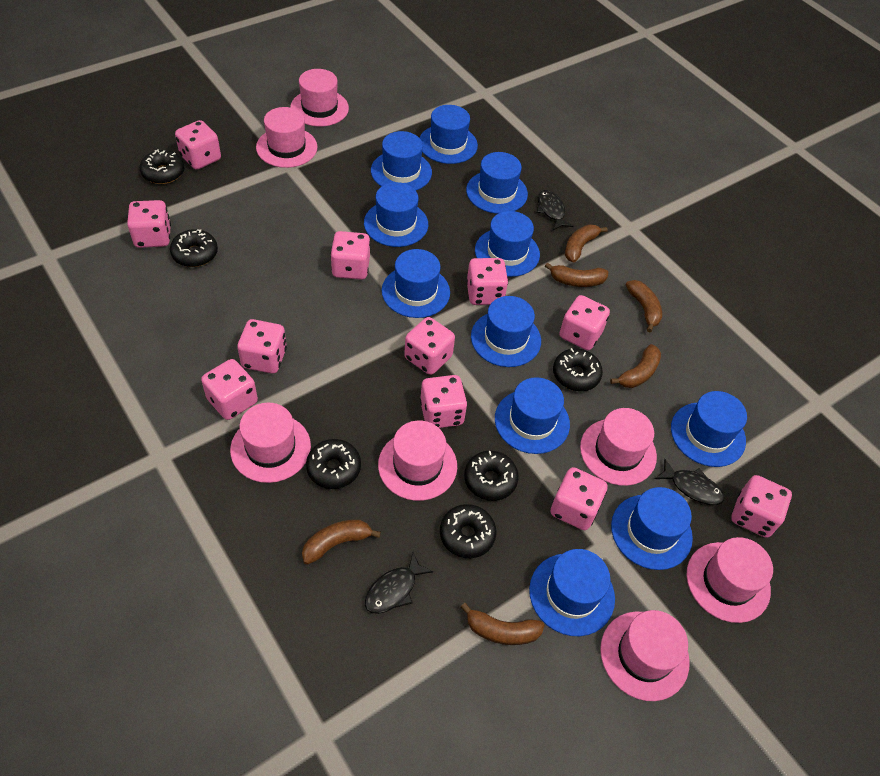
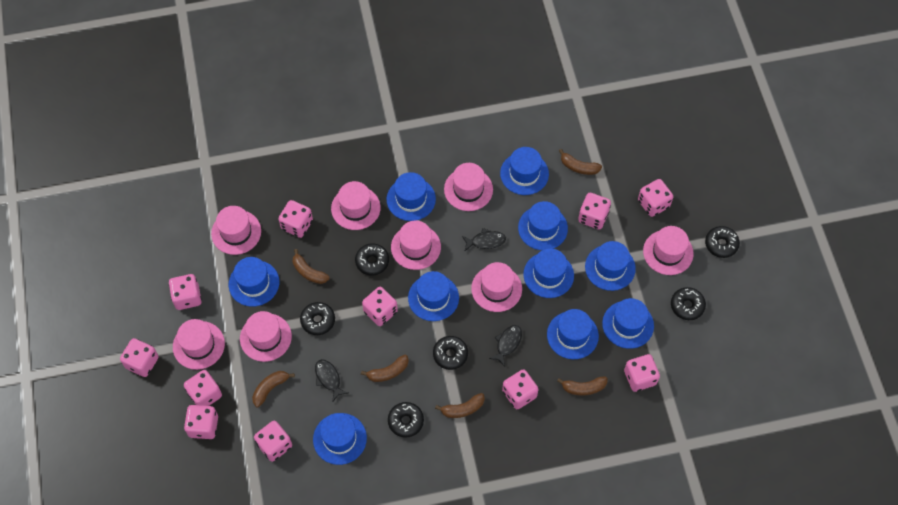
blue hat: 11 -> 10
pink hat: 7 -> 8

